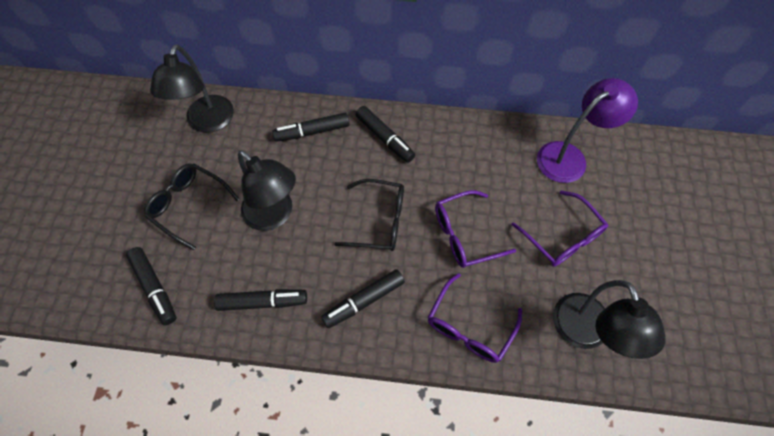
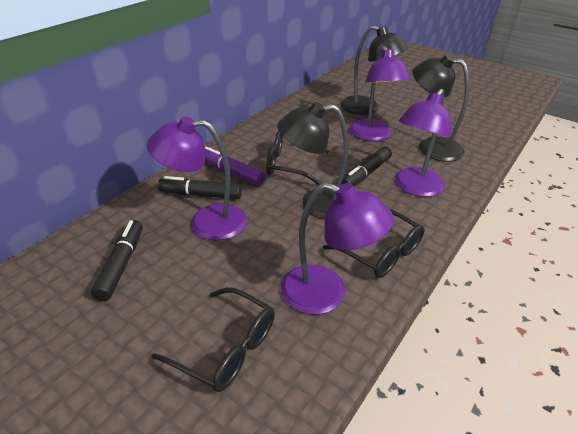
black glasses: 2 -> 3
black marker: 5 -> 3
purple glasses: 3 -> 0
purple lamp: 1 -> 4
purple marker: 0 -> 1

